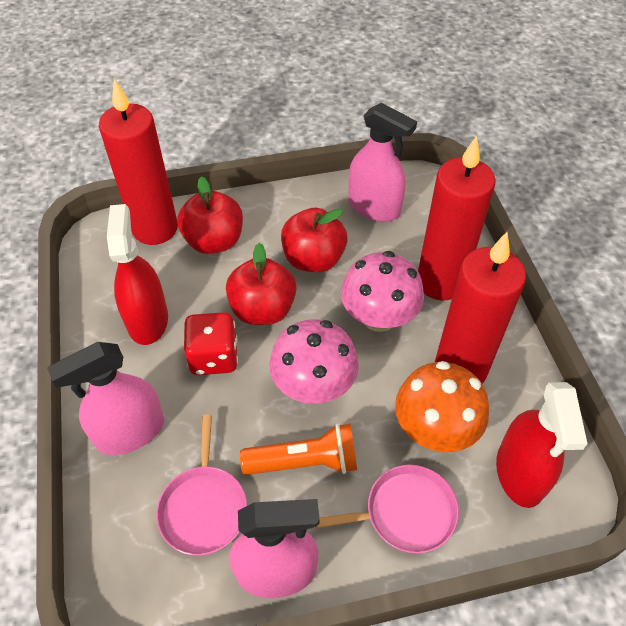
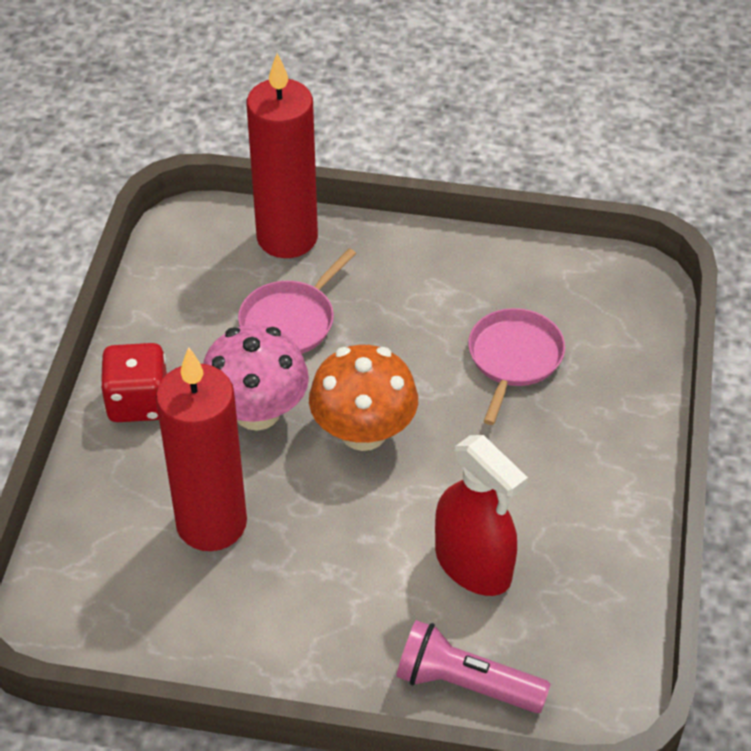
orange flashlight: 1 -> 0
pink flashlight: 0 -> 1
pink mushroom: 2 -> 1
pink spray bottle: 3 -> 0
red apple: 3 -> 0
red candle: 3 -> 2
red spray bottle: 2 -> 1

